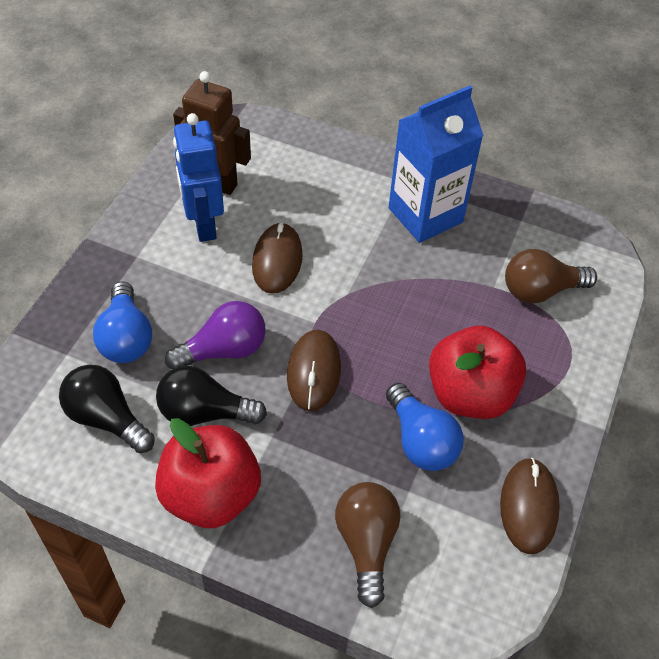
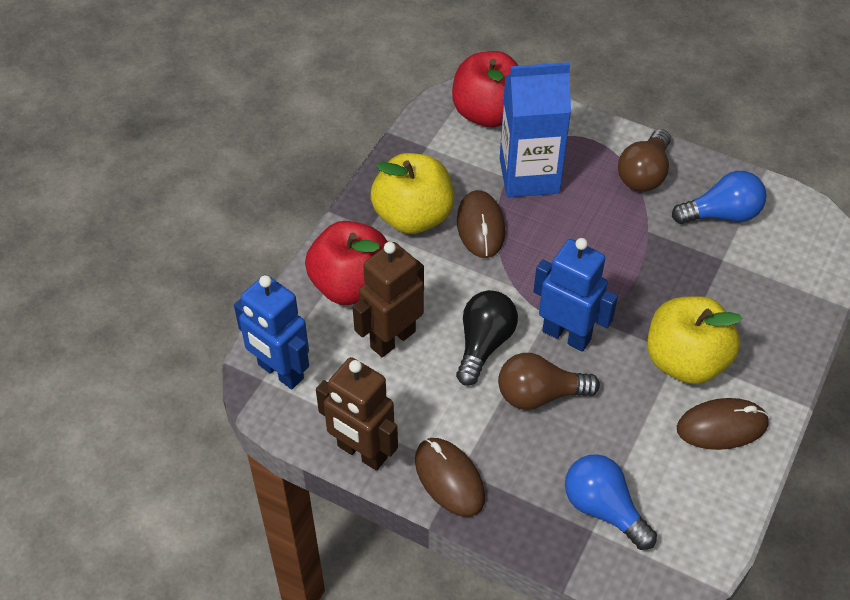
black light bulb: 2 -> 1
blue robot: 1 -> 2
brown robot: 1 -> 2
purple light bulb: 1 -> 0
yellow apple: 0 -> 2

